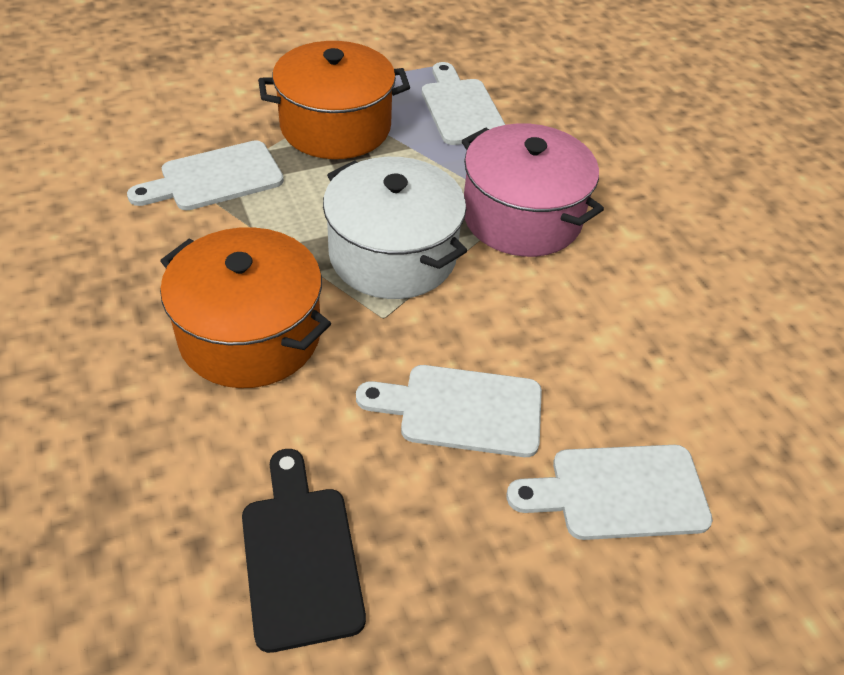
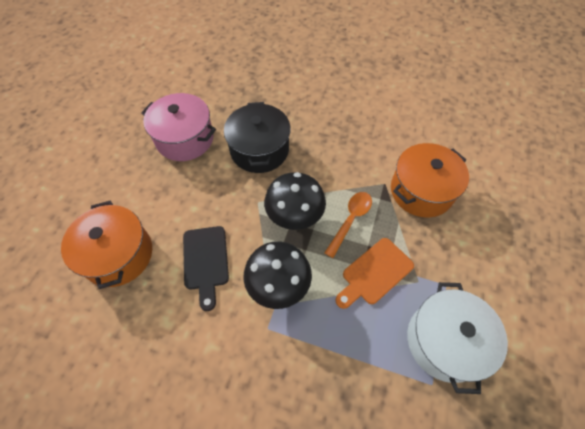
black mushroom: 0 -> 2
black pot: 0 -> 1
orange cutting board: 0 -> 1
orange spoon: 0 -> 1
white cutting board: 4 -> 0

